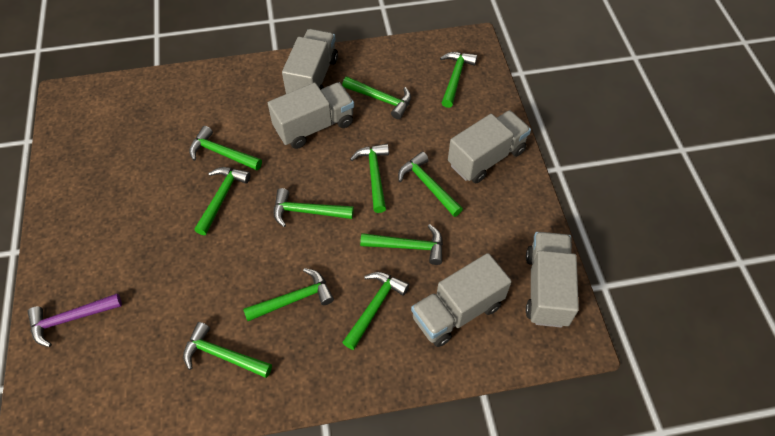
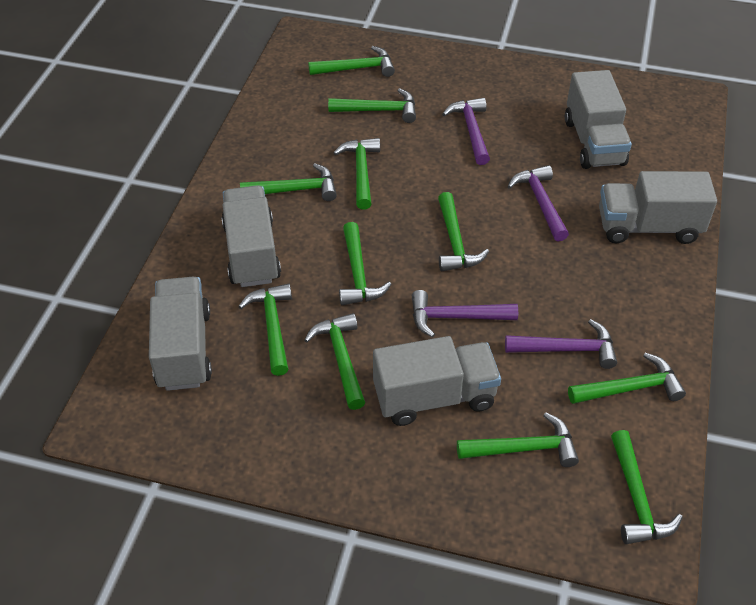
purple hammer: 1 -> 4

